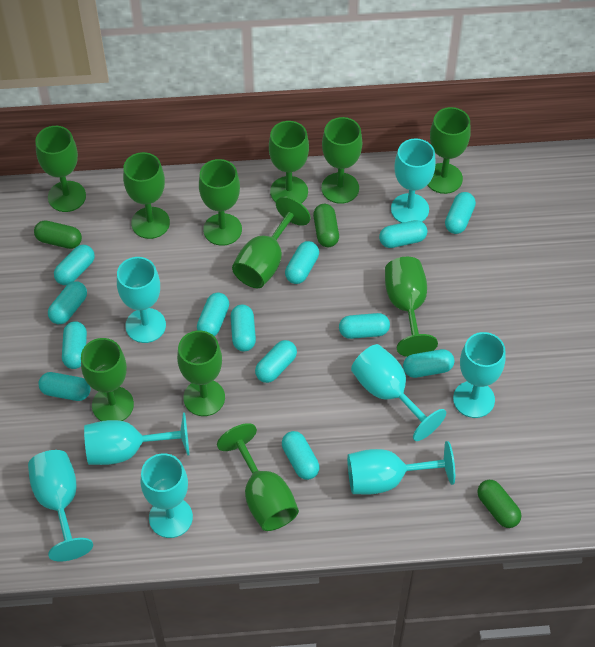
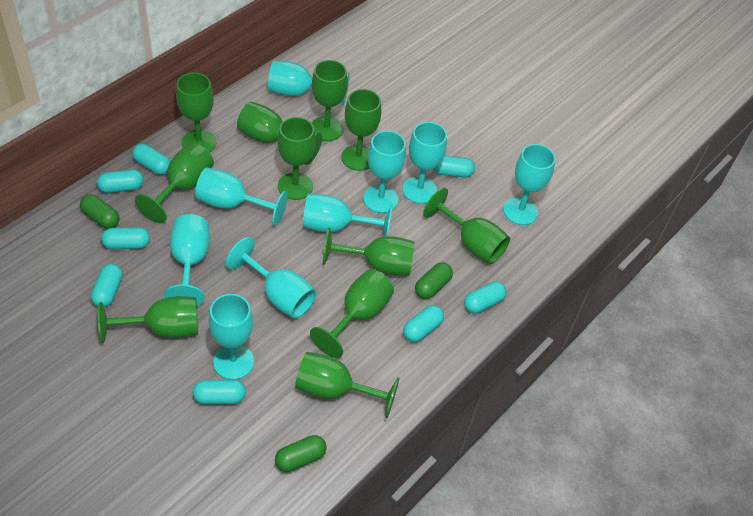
turquoise capsule: 13 -> 8
turquoise goblet: 8 -> 9

